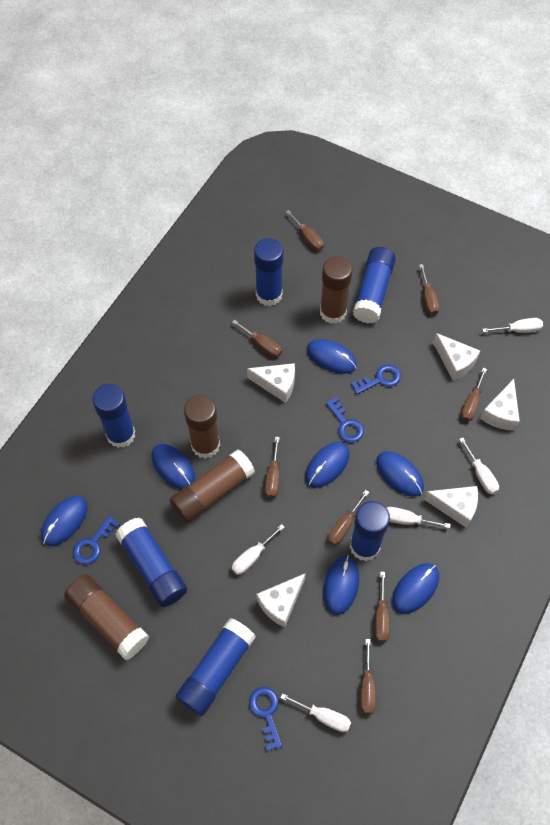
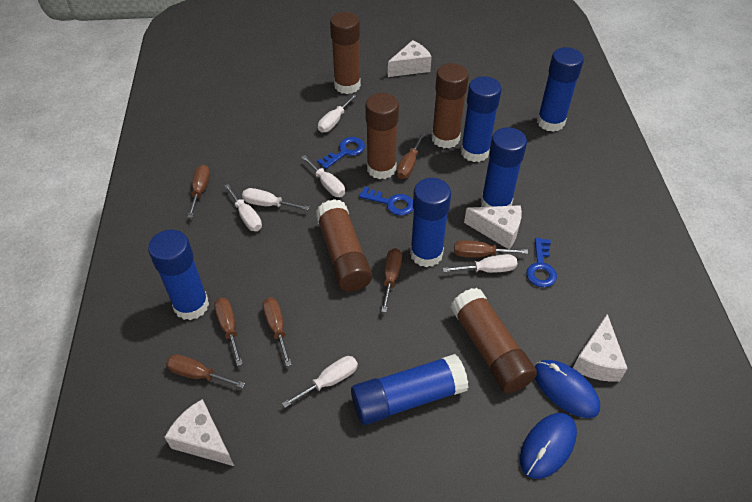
blue key: 4 -> 3
blue mouse: 7 -> 2
brown glue stick: 4 -> 5
brown screwdriver: 8 -> 7
white cheese: 5 -> 4
white screwdriver: 5 -> 6

